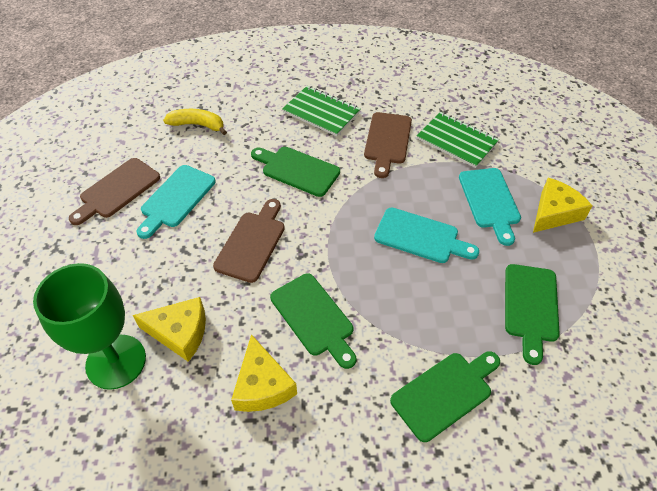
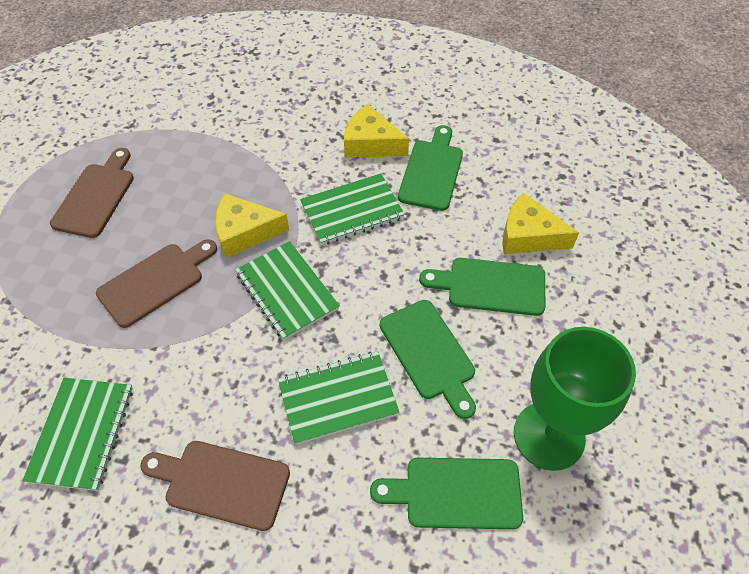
green notebook: 2 -> 4
turquoise cutting board: 3 -> 0
yellow banana: 1 -> 0

